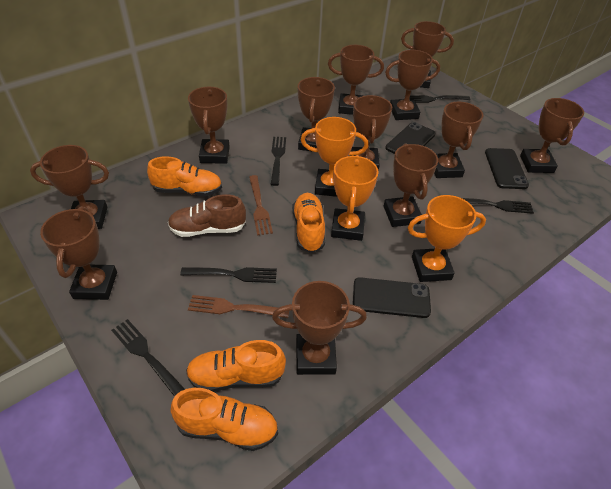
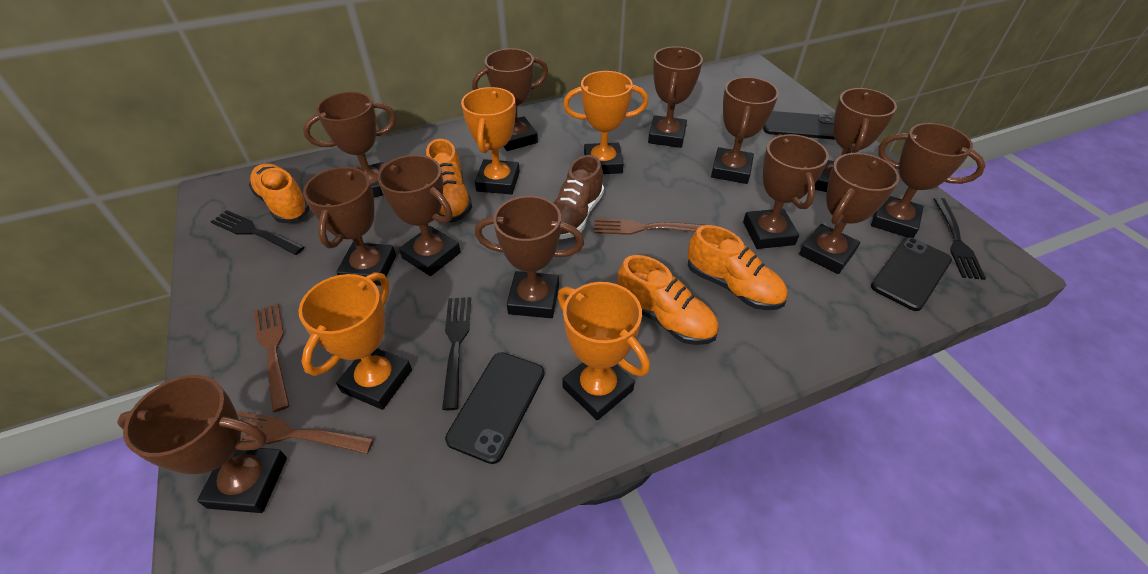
black fork: 5 -> 3
brown fork: 2 -> 3
orange trophy: 3 -> 4

